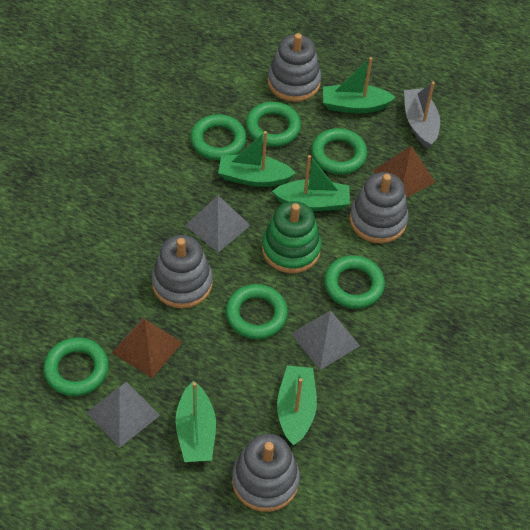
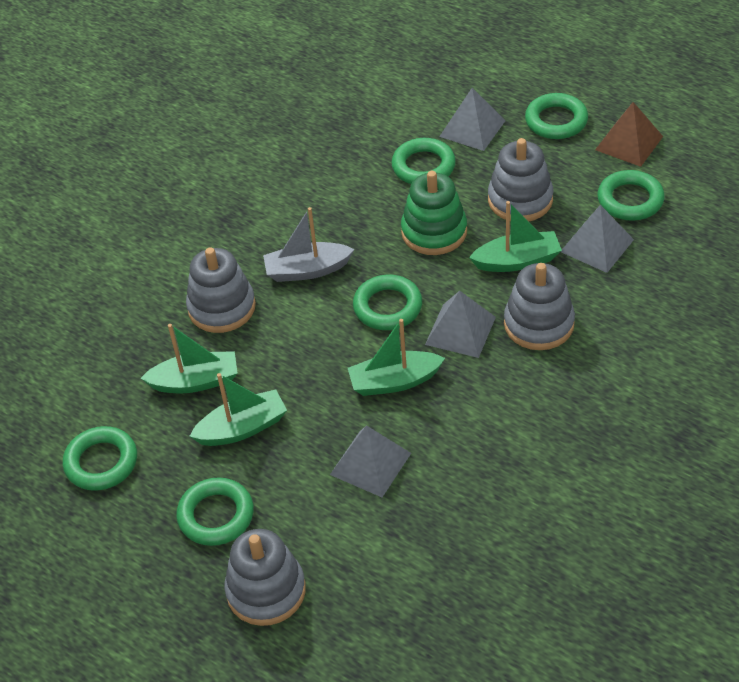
brown pyramid: 2 -> 1
green boat: 5 -> 4
grey pyramid: 3 -> 4

